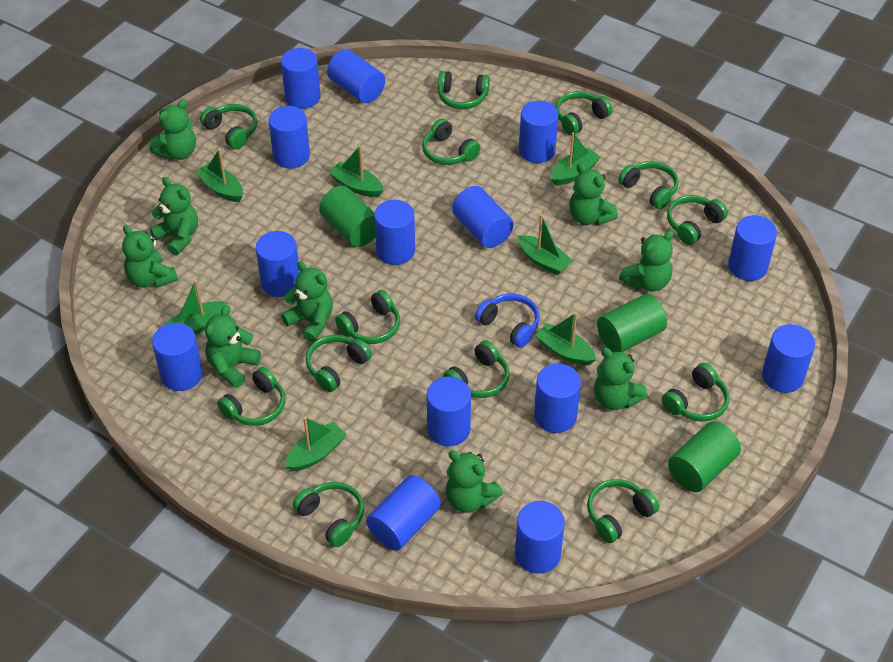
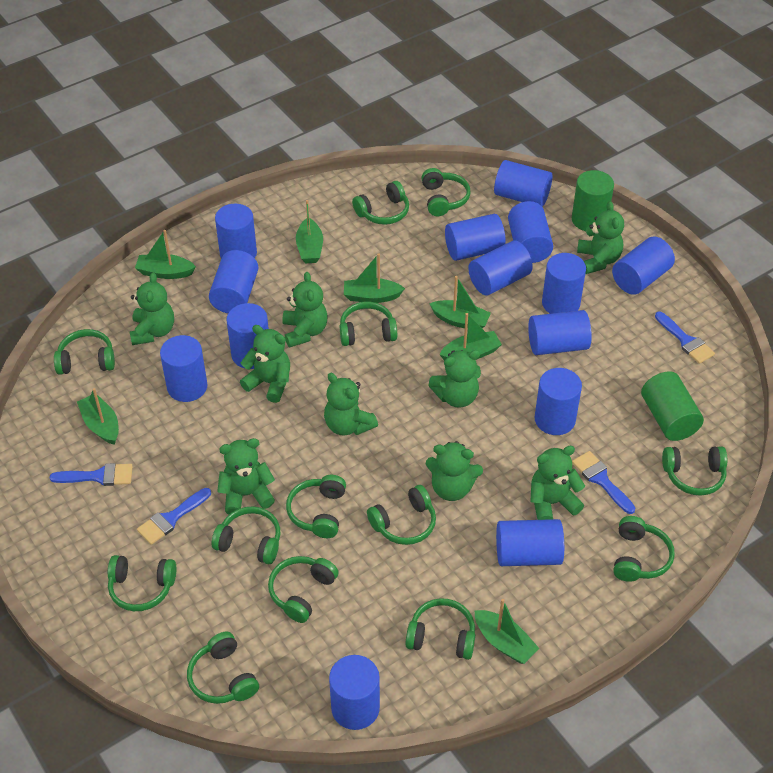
blue brush: 0 -> 4
blue headphones: 1 -> 0
green cylinder: 3 -> 2

